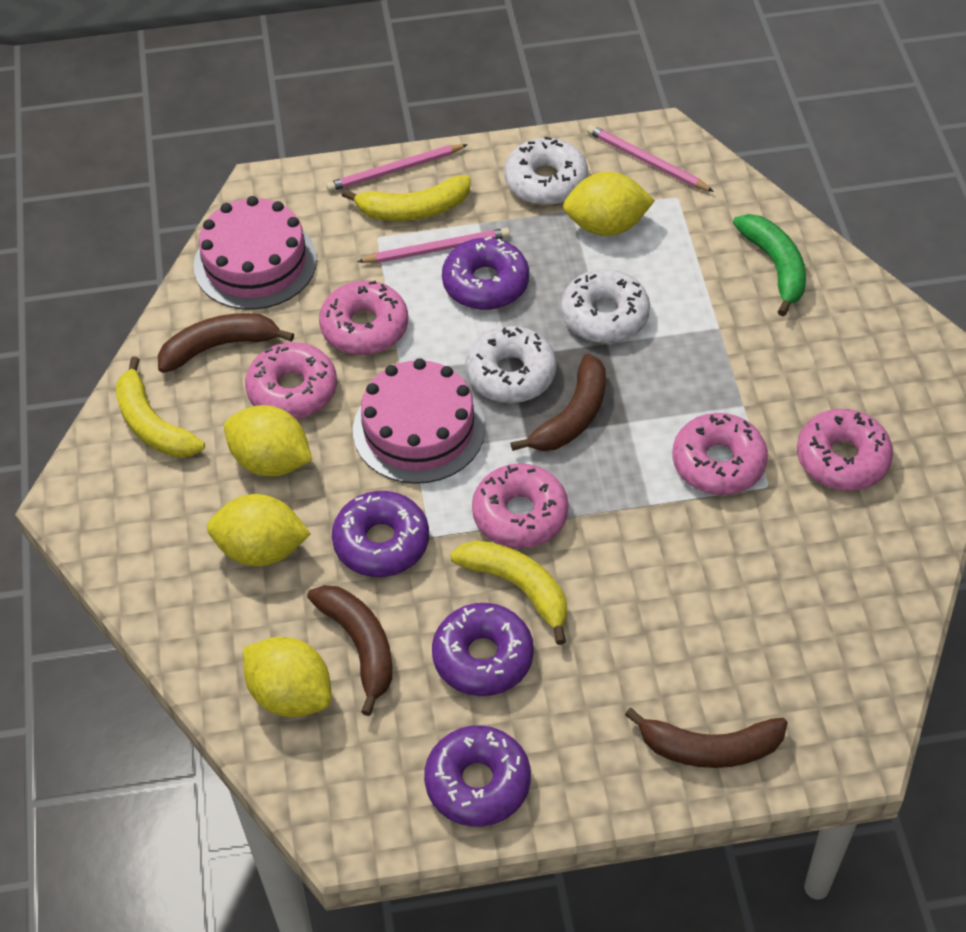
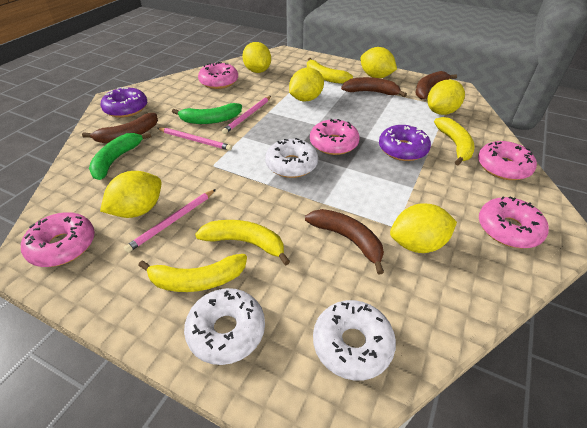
green banana: 1 -> 2
pink cake: 2 -> 0
purple donut: 4 -> 2
yellow banana: 3 -> 4
yellow lemon: 4 -> 6

